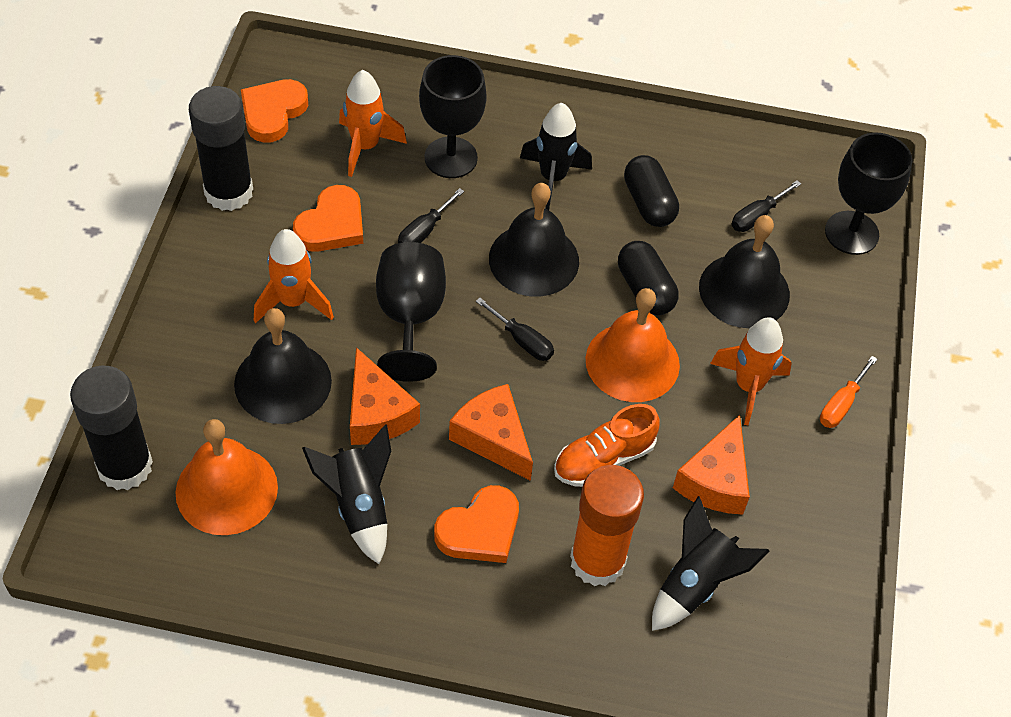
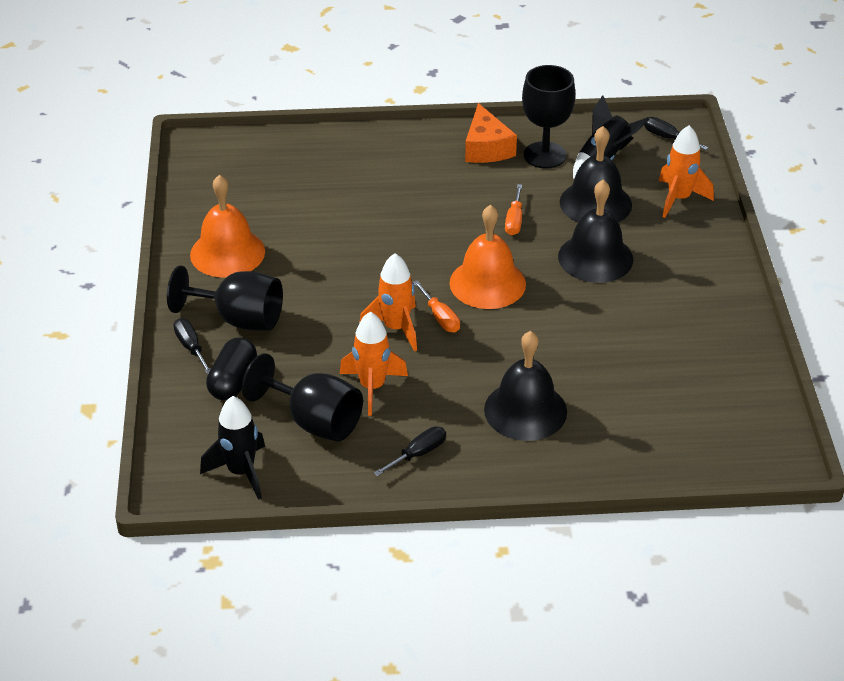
black capsule: 2 -> 1
black glue stick: 2 -> 0
black rocket: 3 -> 2
orange cheese: 3 -> 1
orange glue stick: 1 -> 0
orange heart: 3 -> 0
orange screwdriver: 1 -> 2
orange shoe: 1 -> 0

